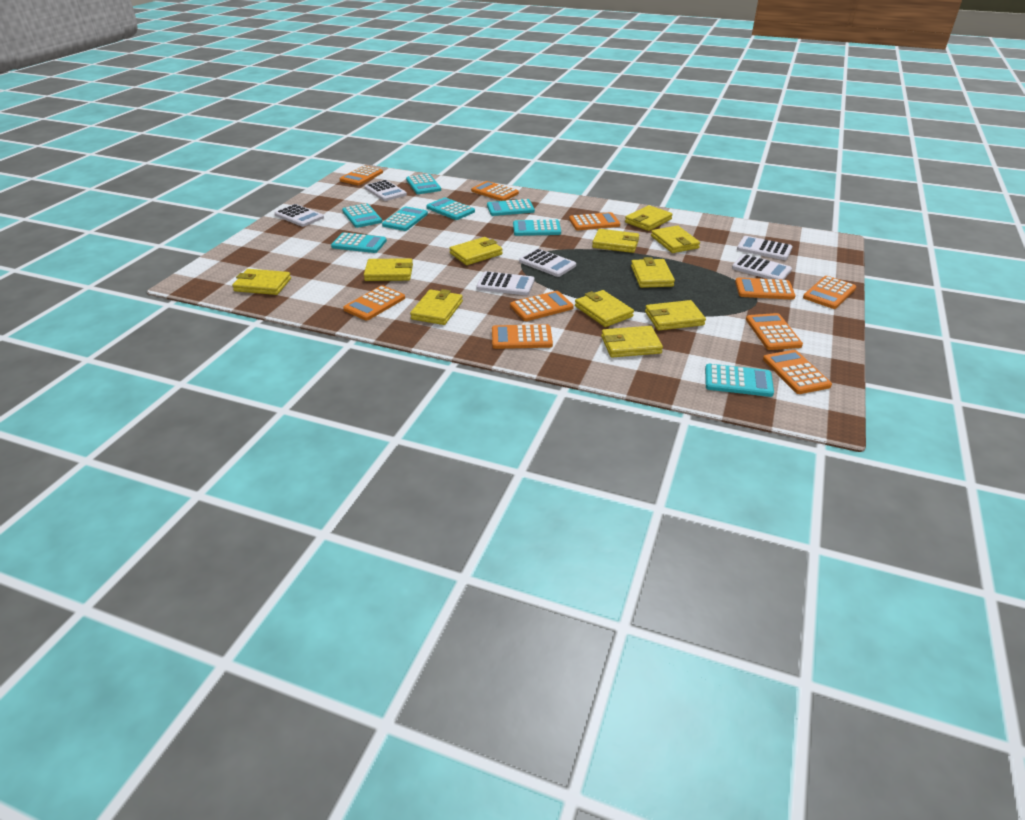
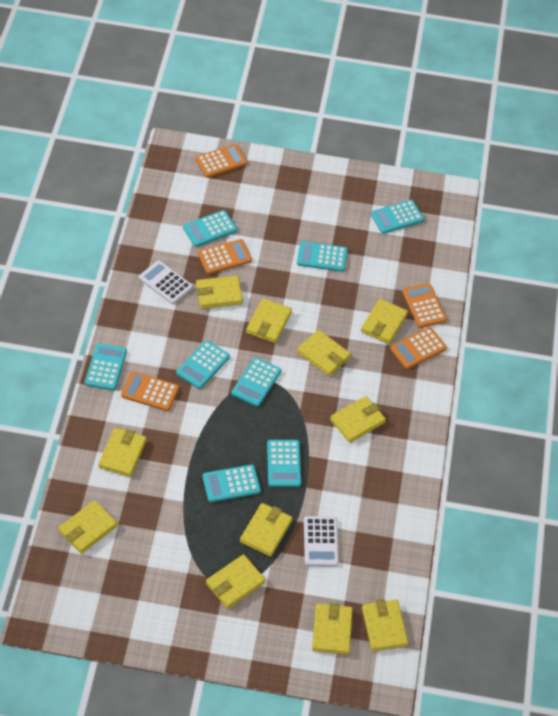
orange calculator: 10 -> 5
white calculator: 6 -> 2

